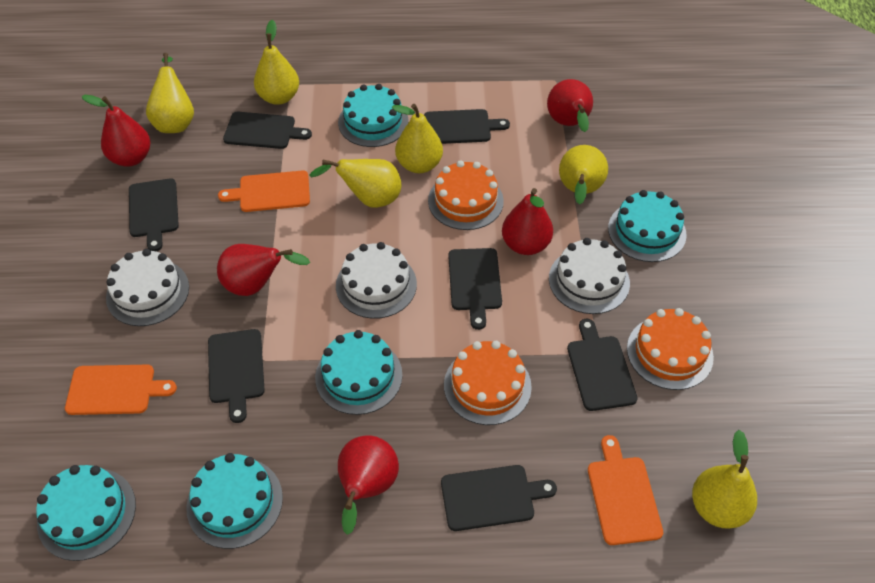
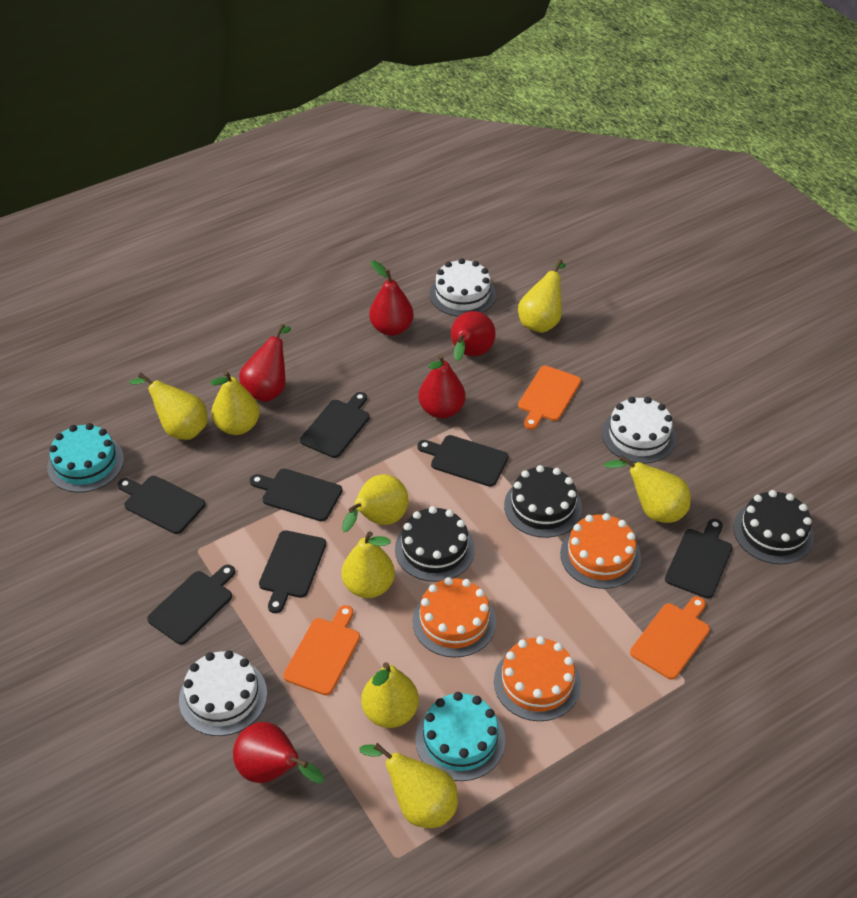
black cake: 0 -> 3
turquoise cake: 5 -> 2
yellow pear: 6 -> 8

